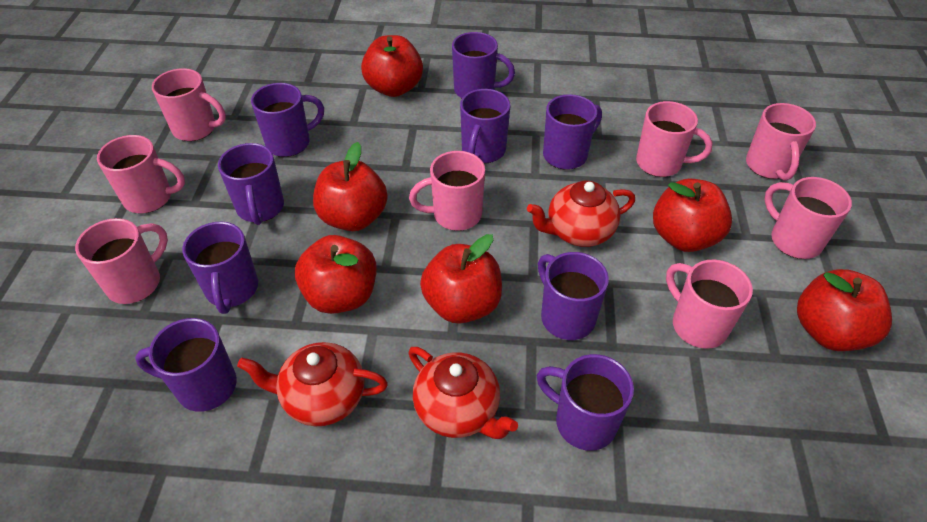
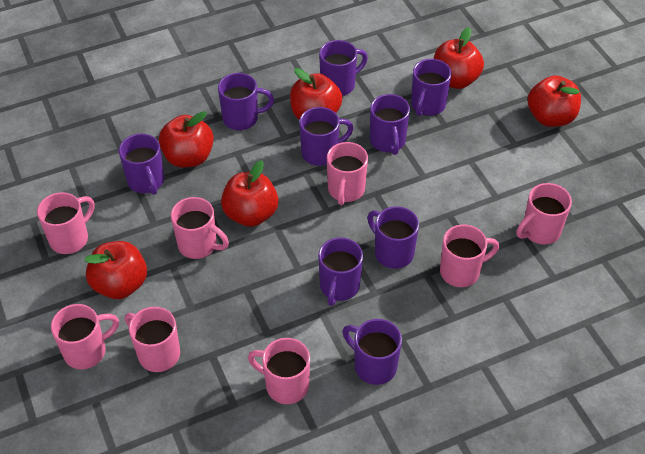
red teapot: 3 -> 0

